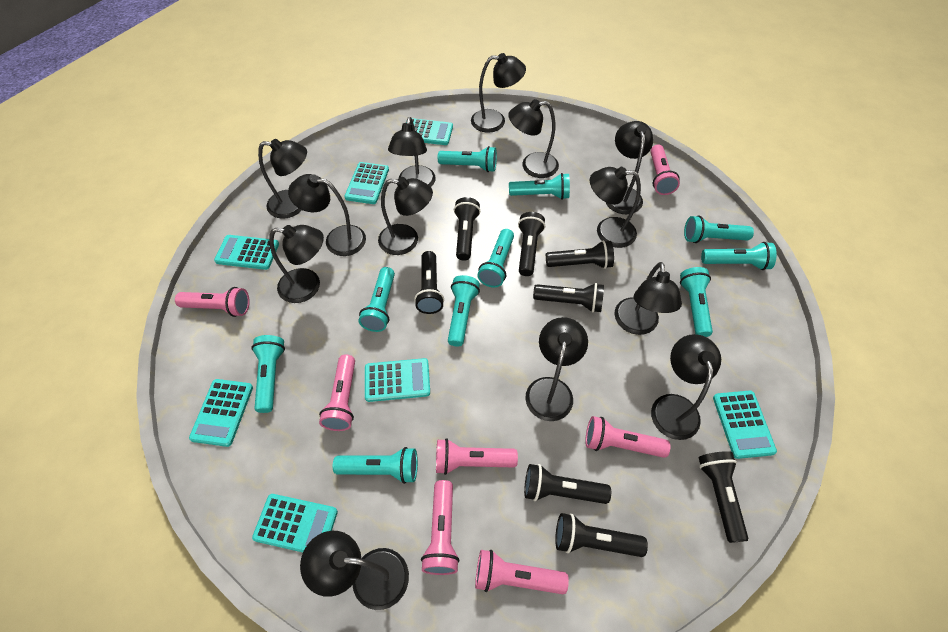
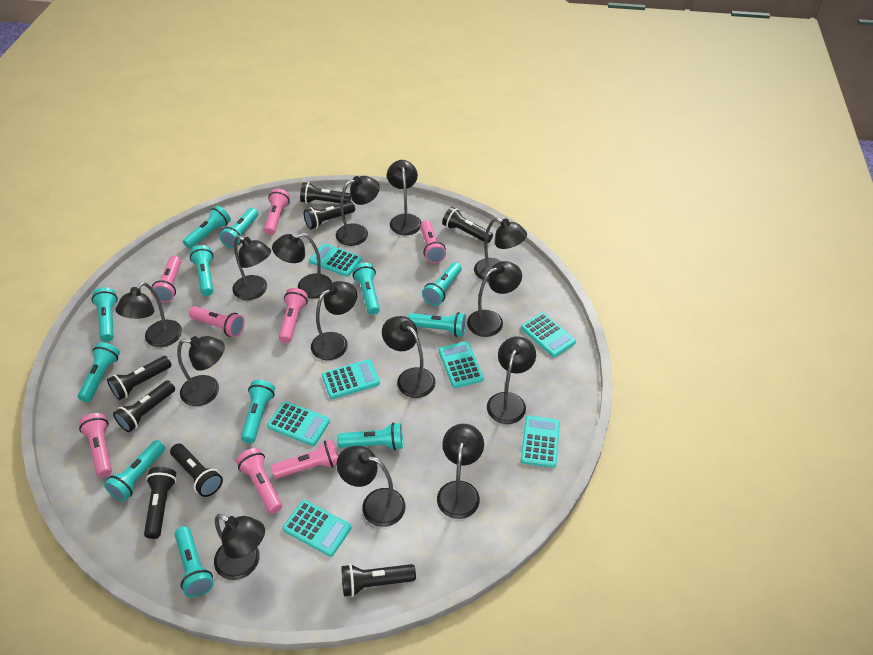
black lamp: 13 -> 14
pink flashlight: 7 -> 8
turquoise flashlight: 10 -> 12

